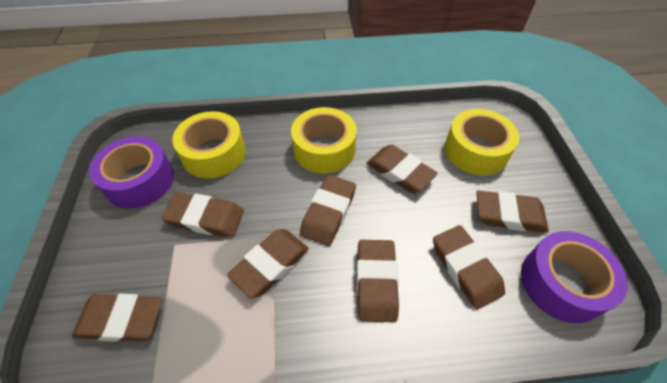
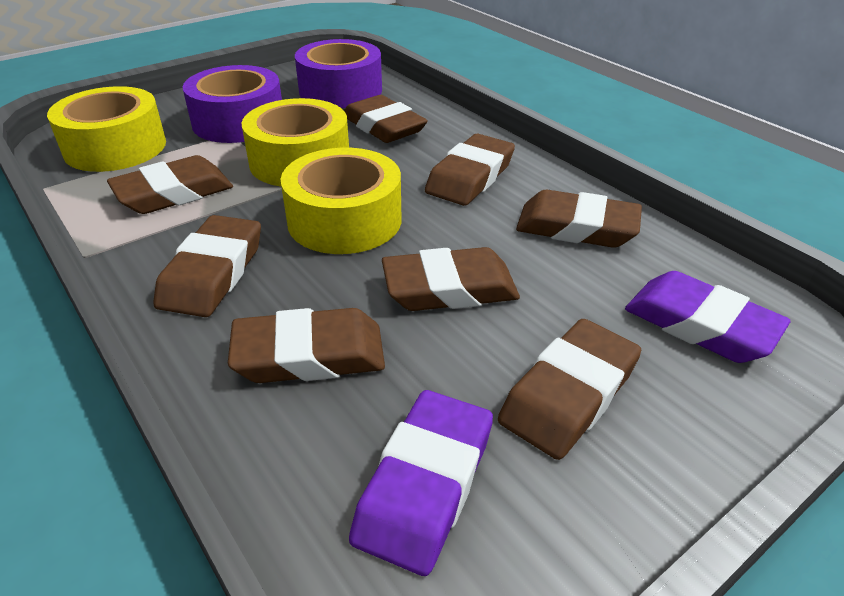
purple eraser: 0 -> 2

